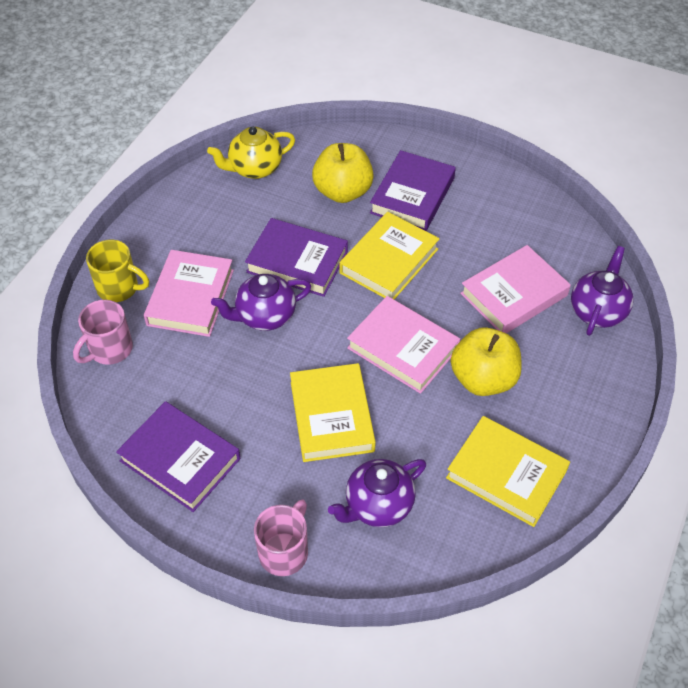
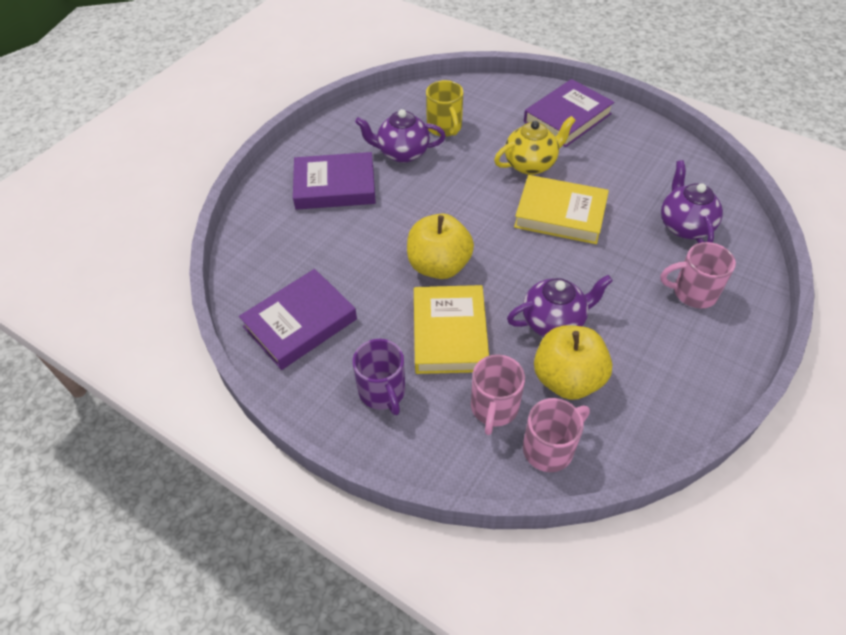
pink book: 3 -> 0
pink mug: 2 -> 3
purple mug: 0 -> 1
yellow book: 3 -> 2

